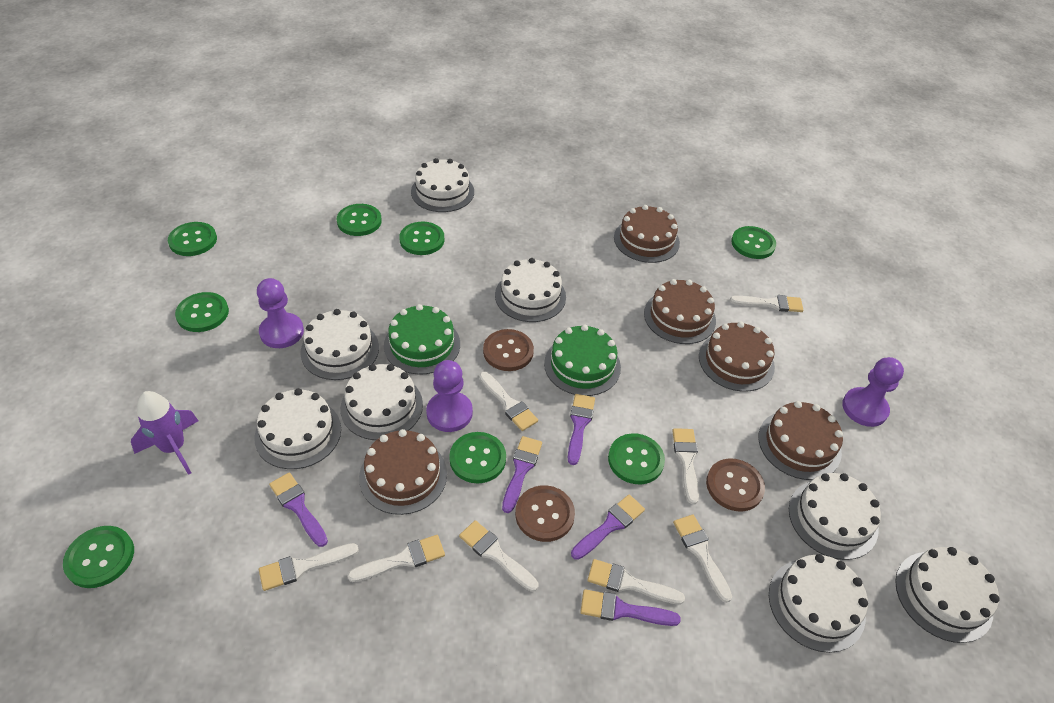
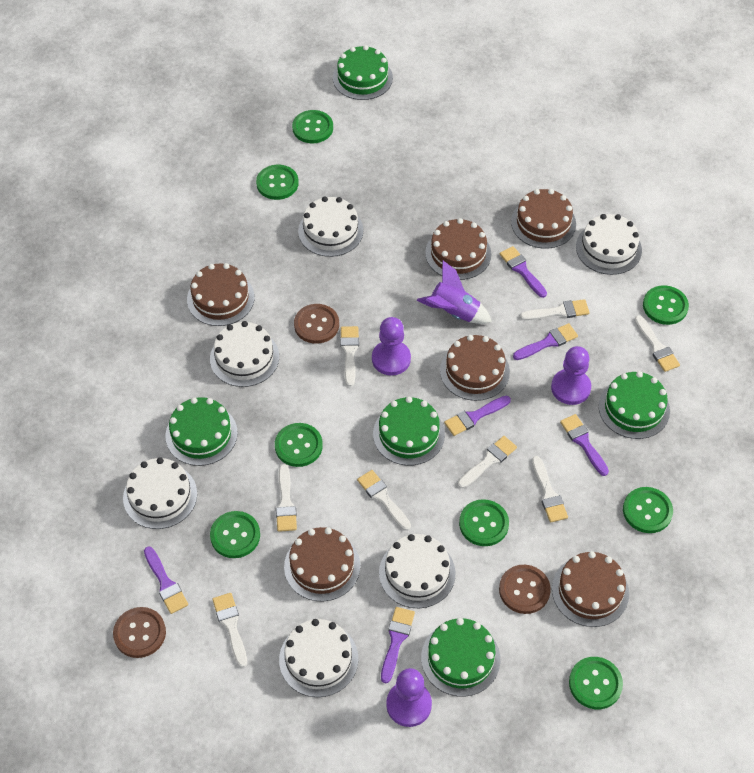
brown cake: 5 -> 6
green cake: 2 -> 5
purple brush: 5 -> 6
white cake: 8 -> 6

